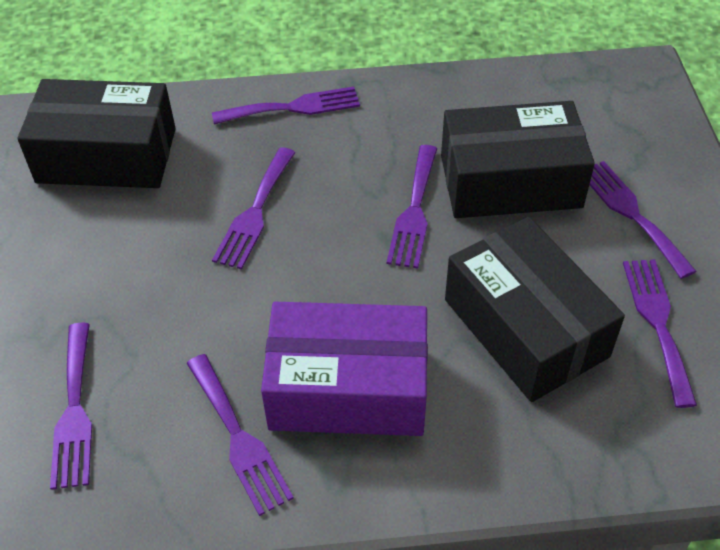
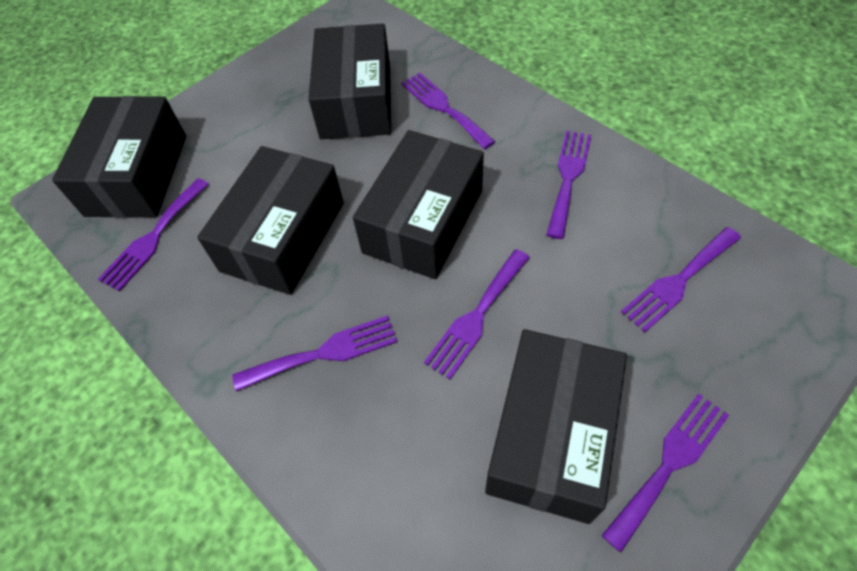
black box: 3 -> 5
purple box: 1 -> 0

